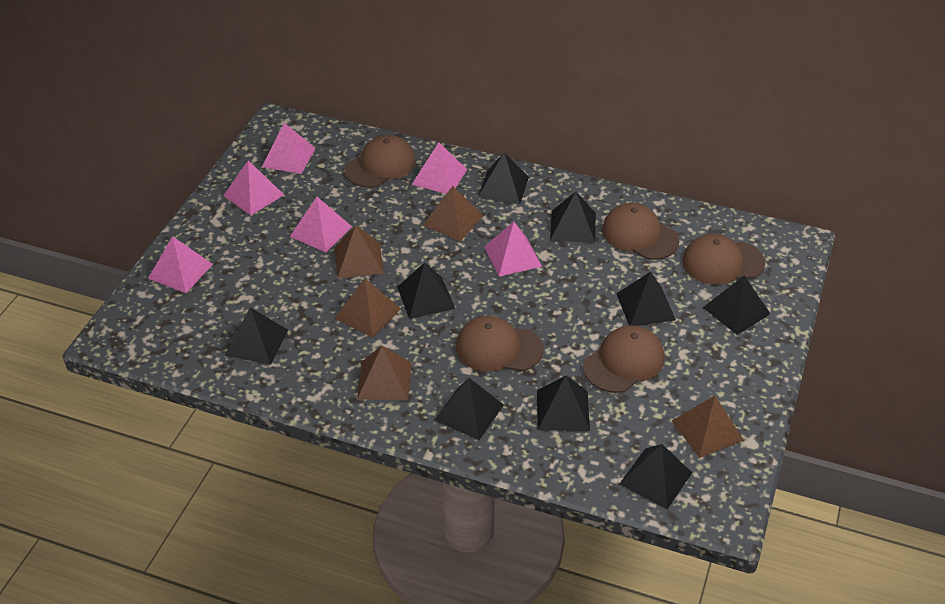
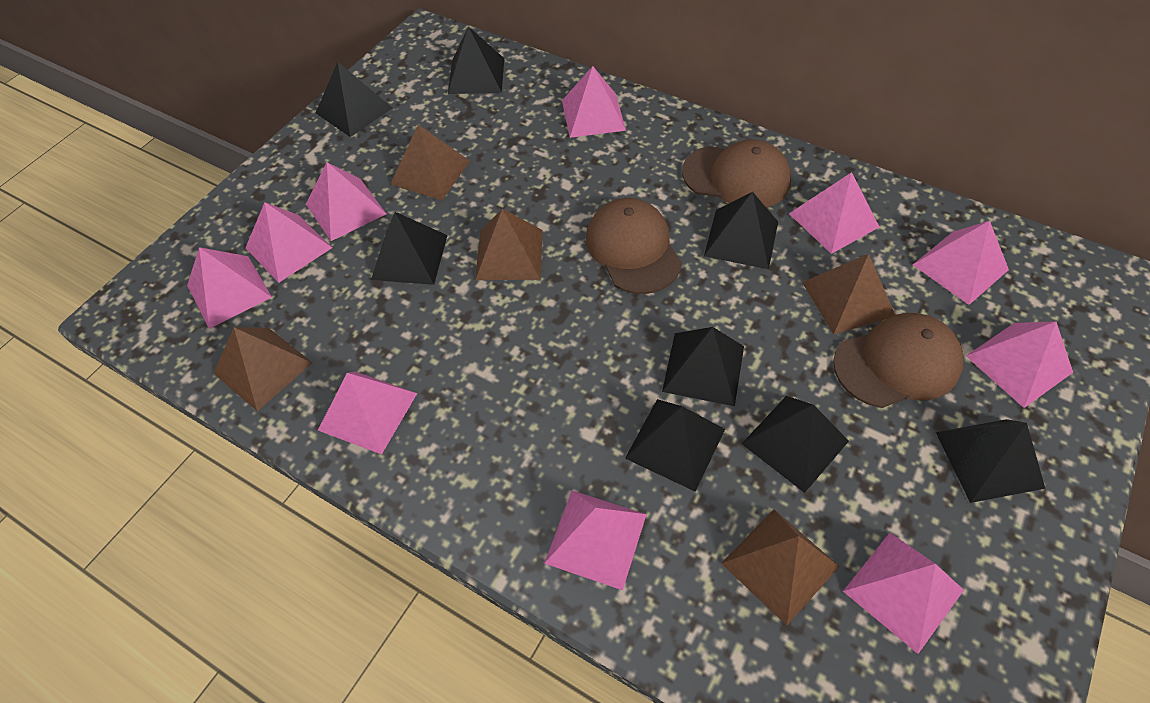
black pyramid: 9 -> 8
brown cap: 5 -> 3
pink pyramid: 6 -> 10

